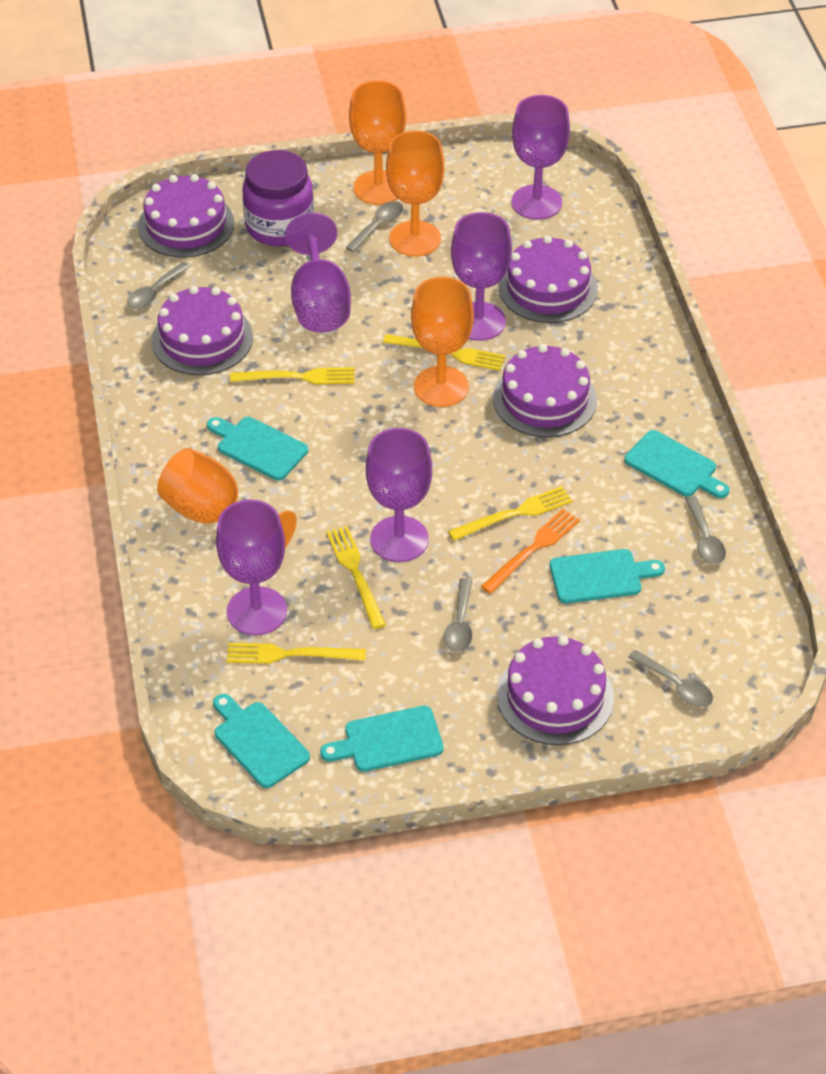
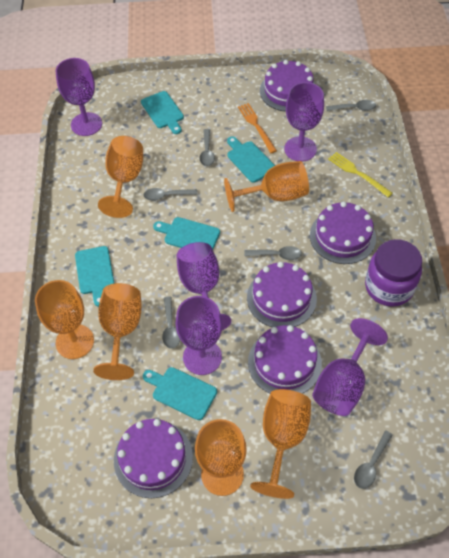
grey spoon: 5 -> 6
orange goblet: 4 -> 6
yellow fork: 5 -> 1

